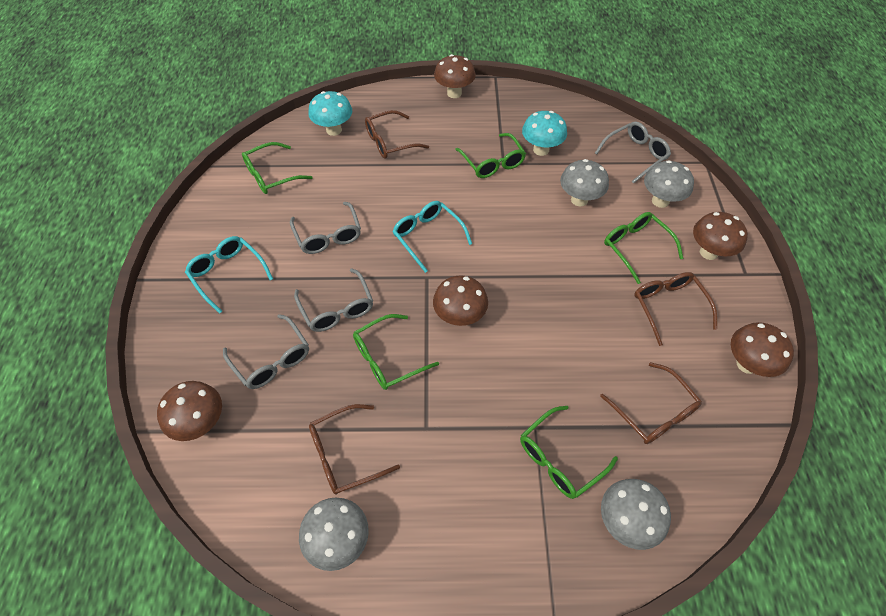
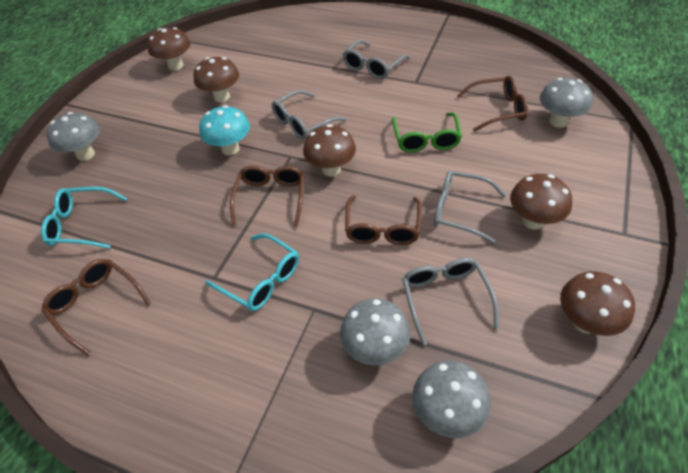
green glasses: 5 -> 1
turquoise mushroom: 2 -> 1

